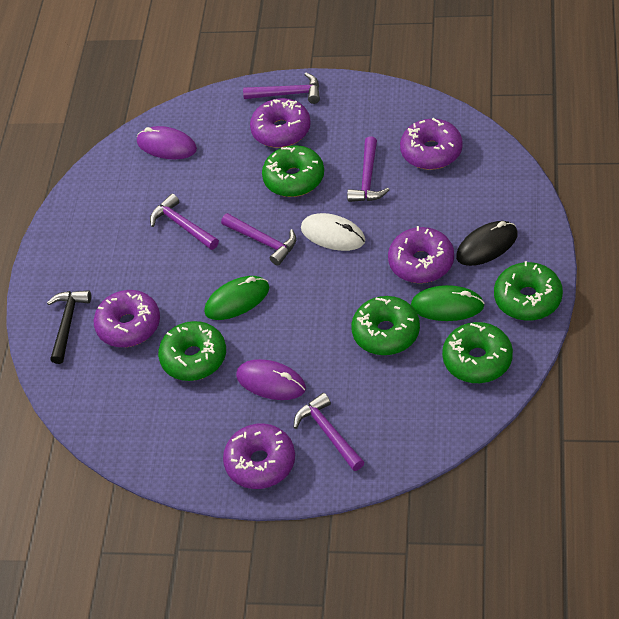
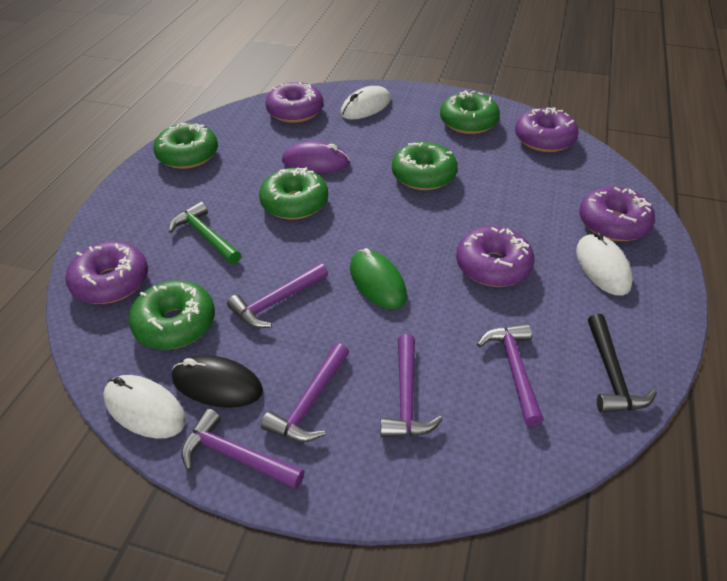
green hammer: 0 -> 1
green mouse: 2 -> 1
purple mouse: 2 -> 1
white mouse: 1 -> 3

